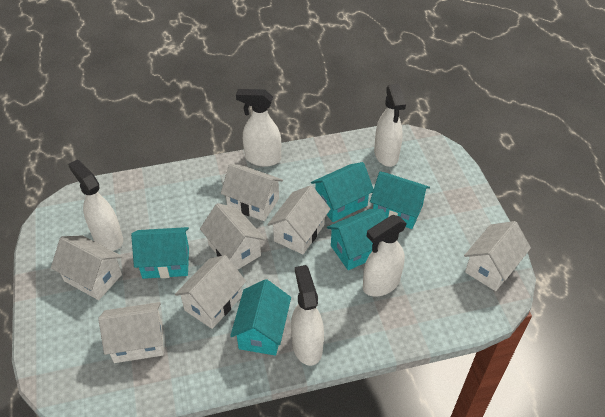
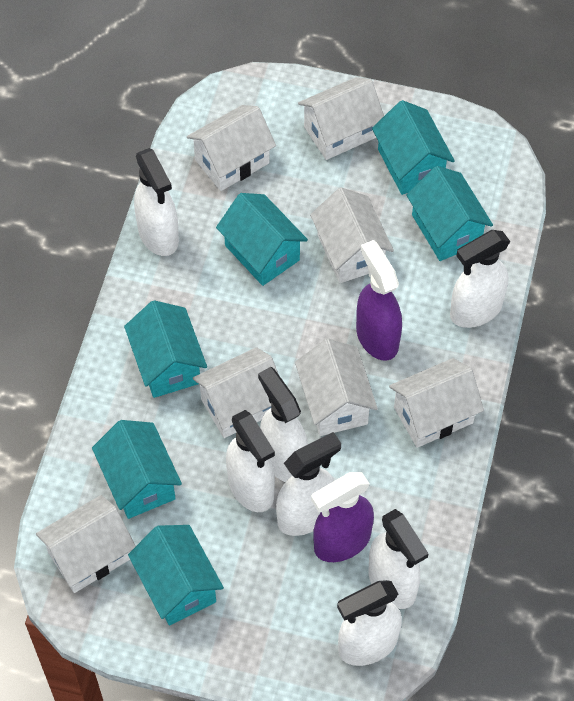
purple spray bottle: 0 -> 2
turquoise house: 5 -> 6
white spray bottle: 5 -> 7

